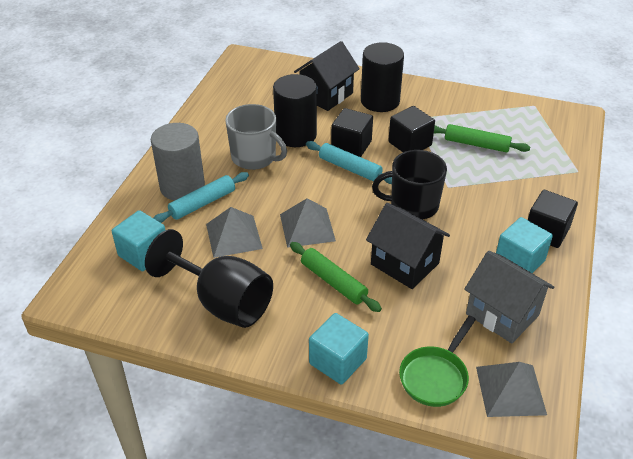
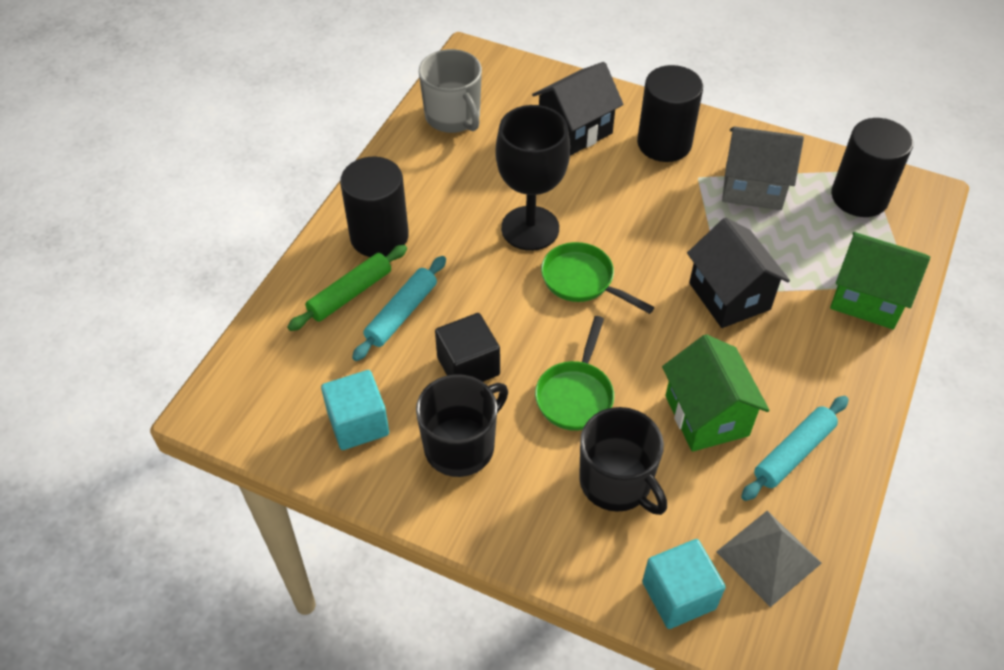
black cube: 3 -> 1
black cylinder: 2 -> 3
black mug: 1 -> 2
green house: 0 -> 2
green pan: 1 -> 2
green rolling pin: 2 -> 1
grey cylinder: 1 -> 0
grey pyramid: 3 -> 1
turquoise cube: 3 -> 2

